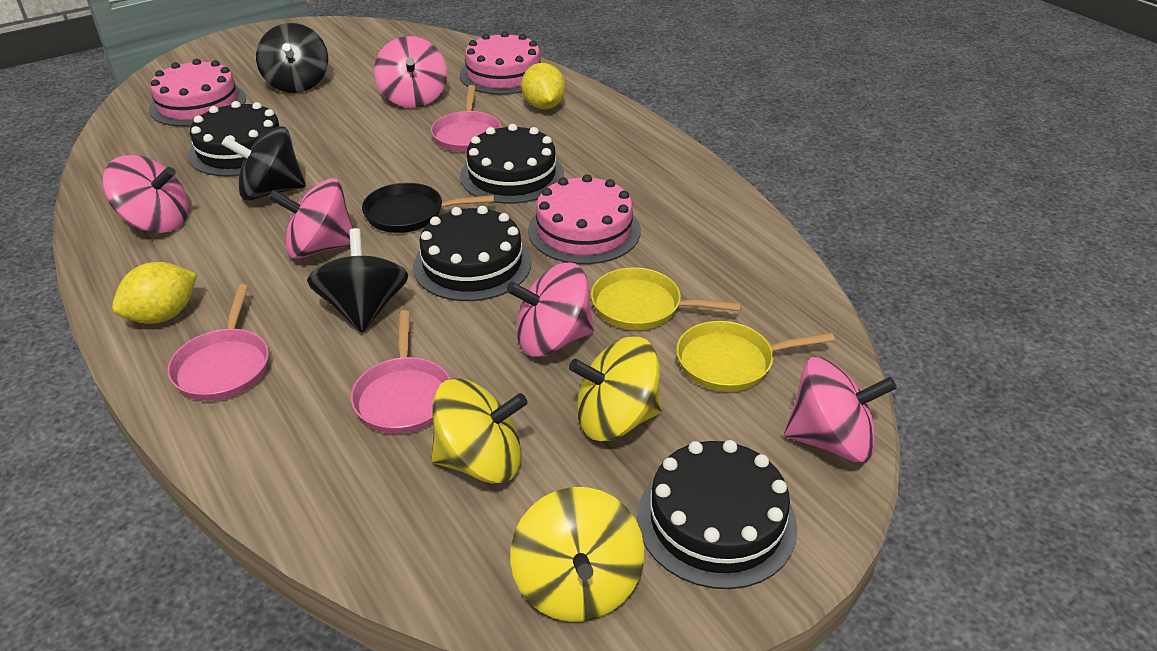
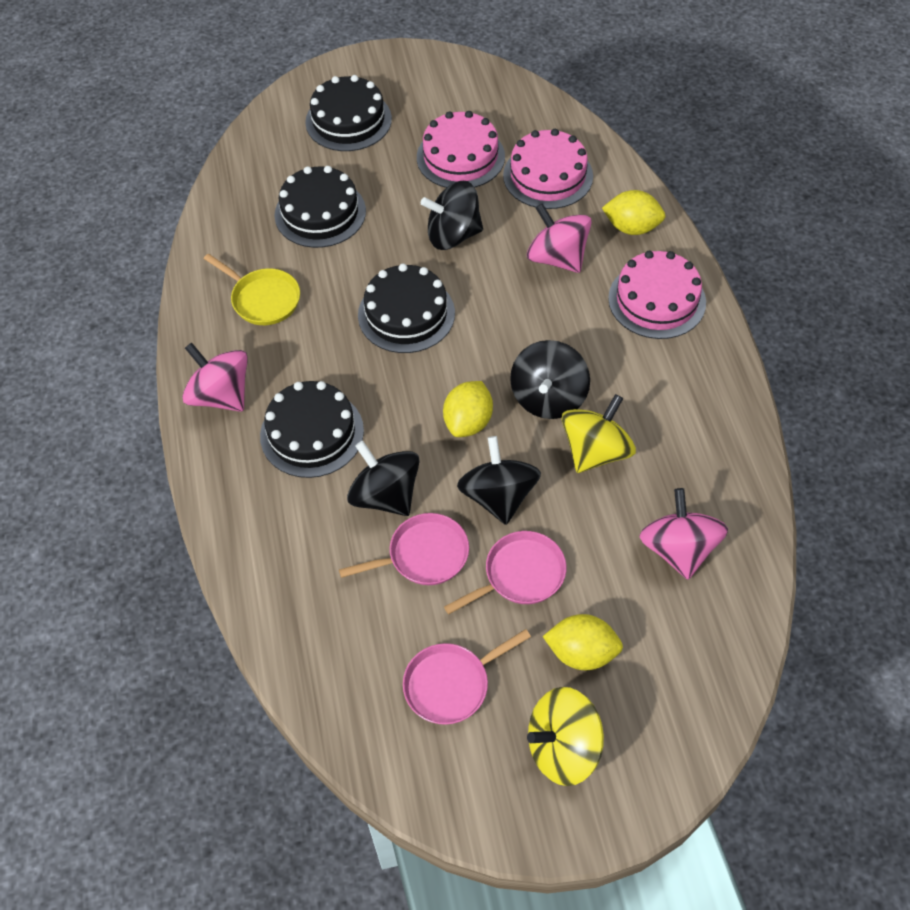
black pan: 1 -> 0
black spinning top: 3 -> 4
pink spinning top: 5 -> 3
yellow lemon: 2 -> 3
yellow pan: 2 -> 1
yellow spinning top: 3 -> 2

